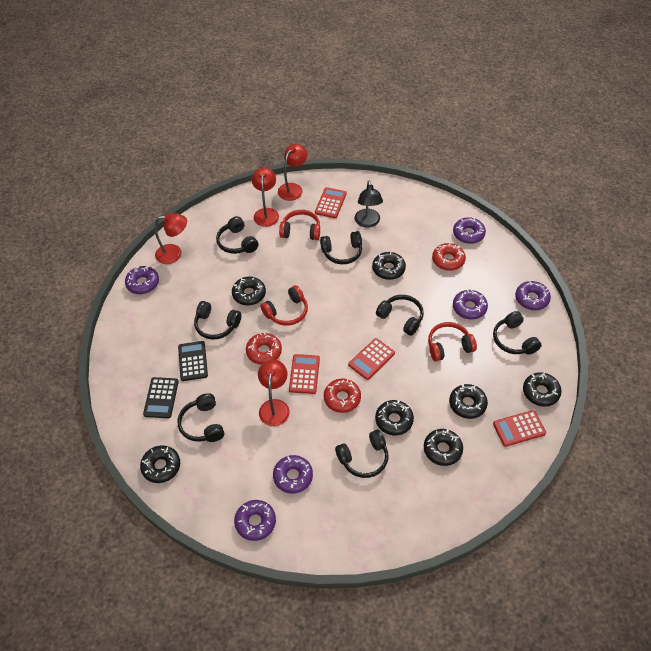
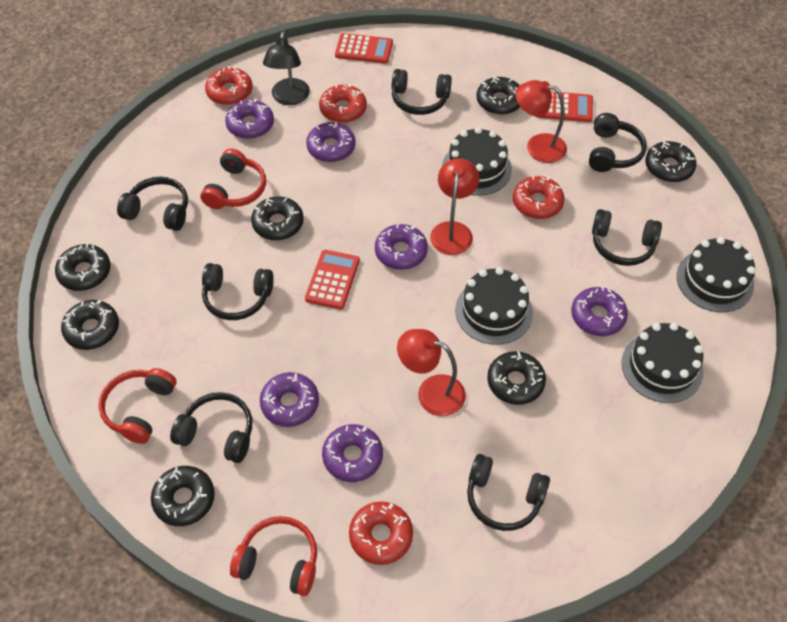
black cake: 0 -> 4
black calculator: 2 -> 0
red calculator: 4 -> 3
red donut: 3 -> 4
red lamp: 4 -> 3

